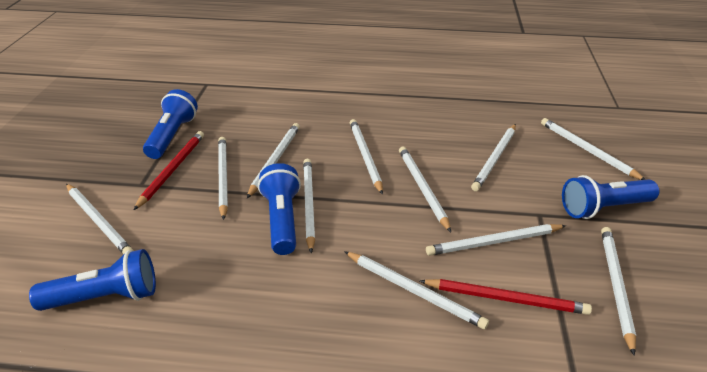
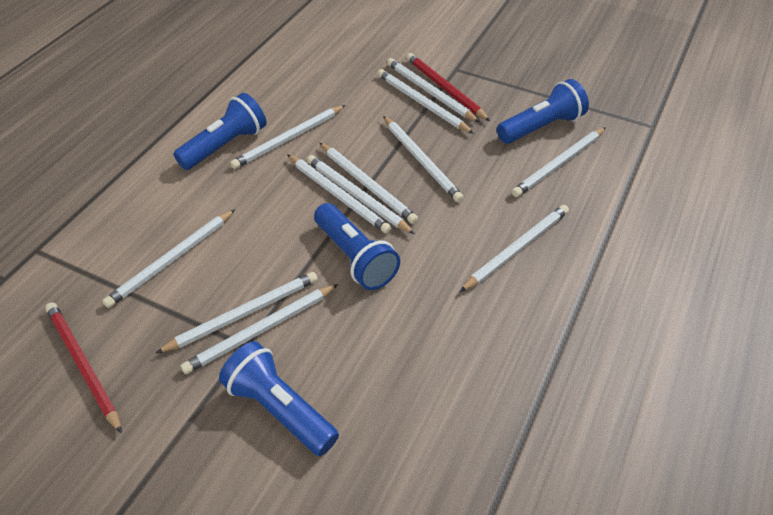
white pencil: 11 -> 12

